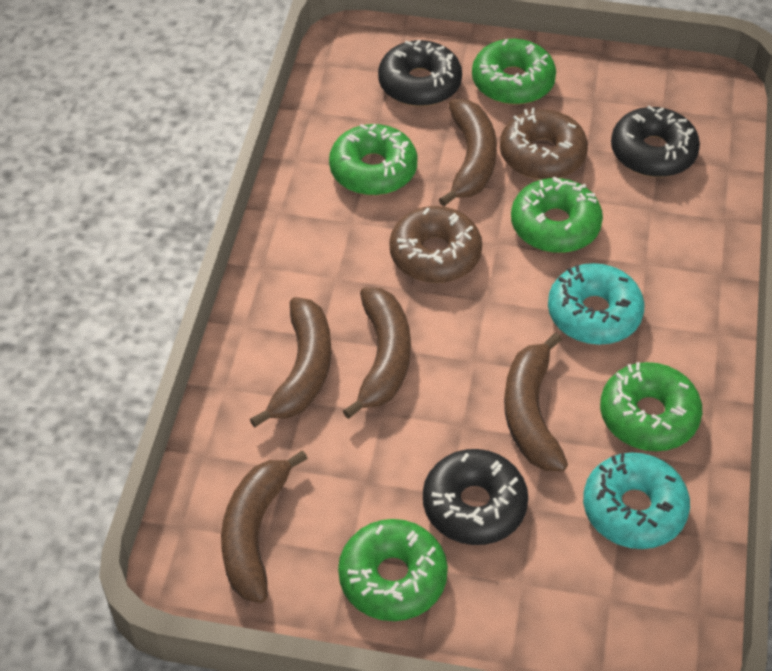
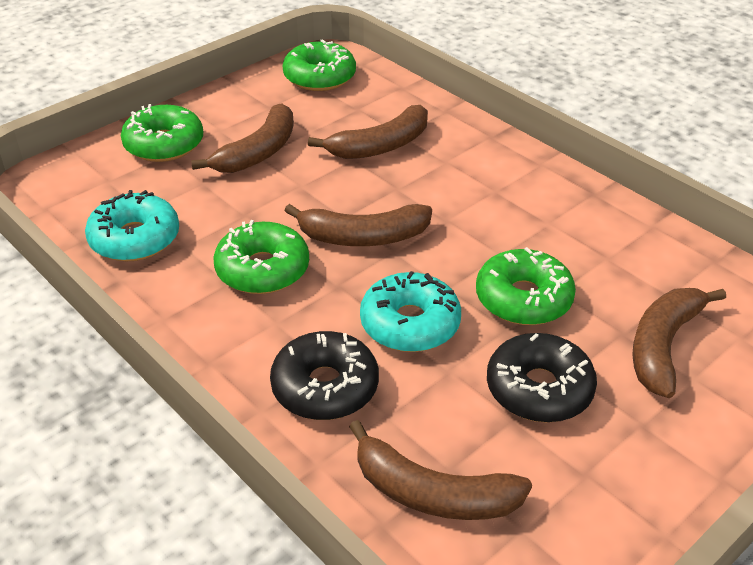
black donut: 3 -> 2
brown donut: 2 -> 0
green donut: 5 -> 4

